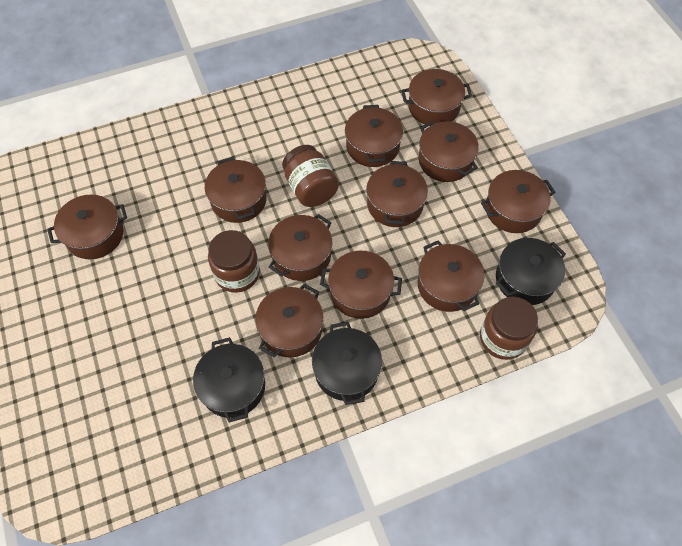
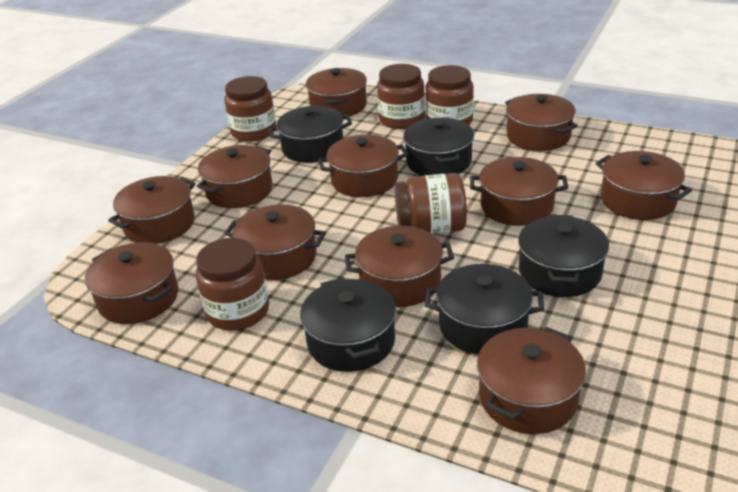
black pot: 3 -> 5
brown jar: 3 -> 5

